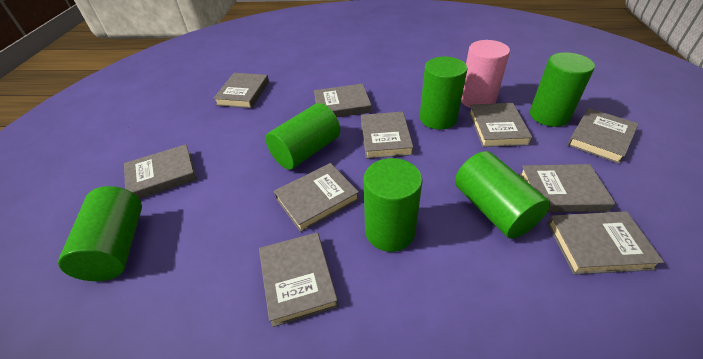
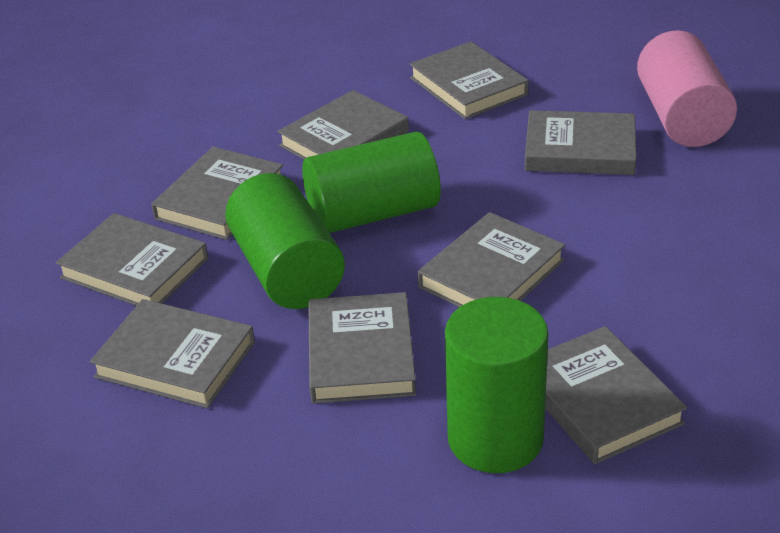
green cylinder: 6 -> 3
grey book: 10 -> 9

